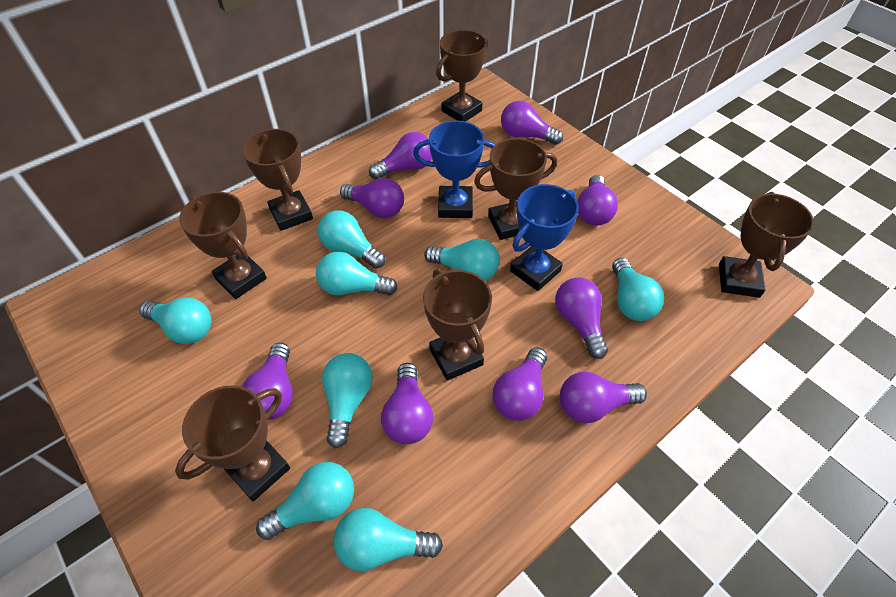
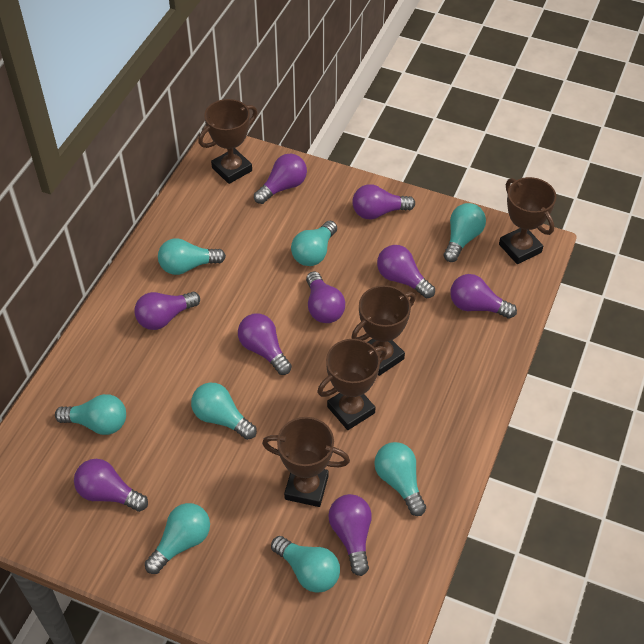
blue trophy: 2 -> 0
brown trophy: 7 -> 5

